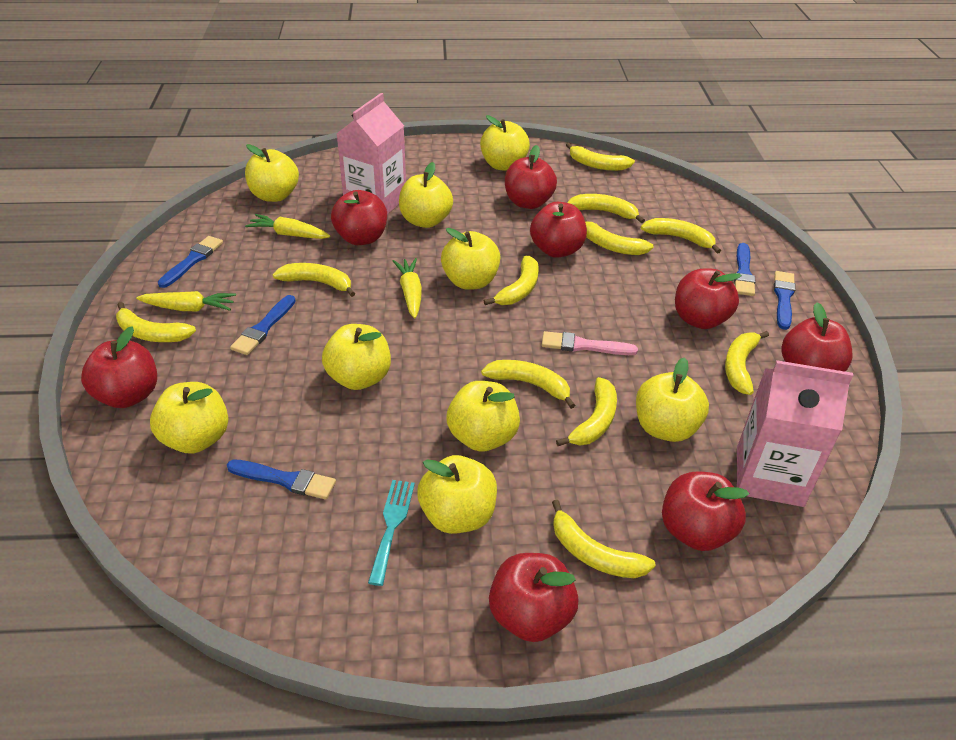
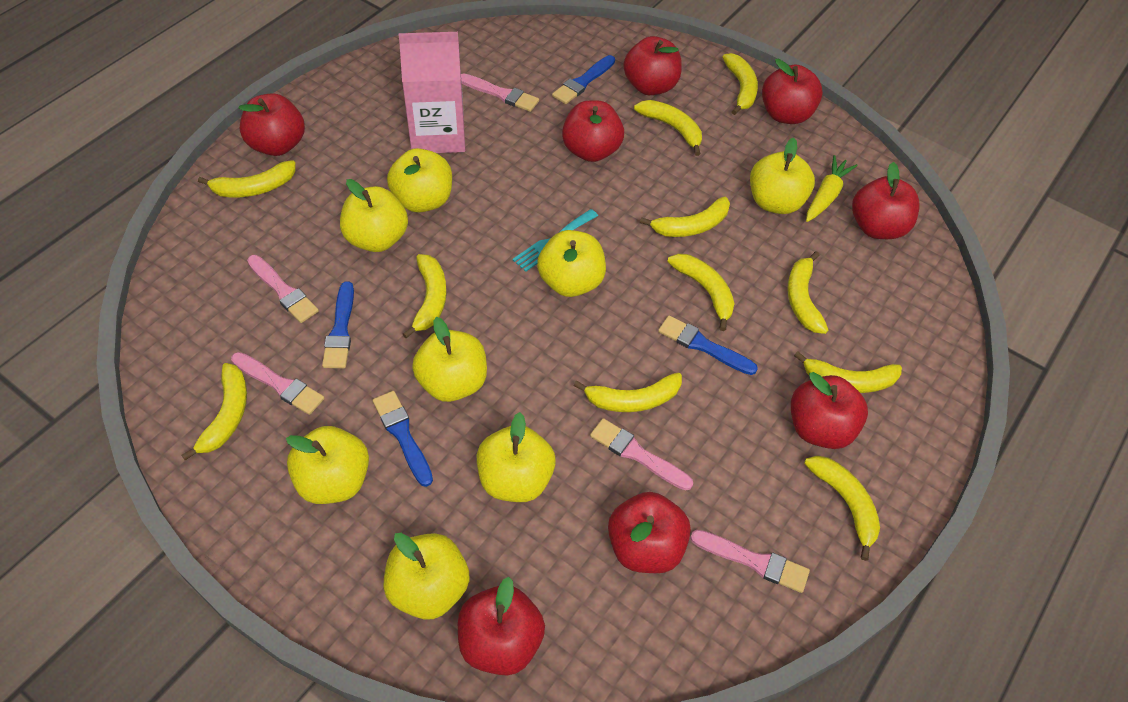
blue brush: 5 -> 4
pink brush: 1 -> 5
pink carton: 2 -> 1
yellow apple: 9 -> 8
yellow carrot: 3 -> 1

